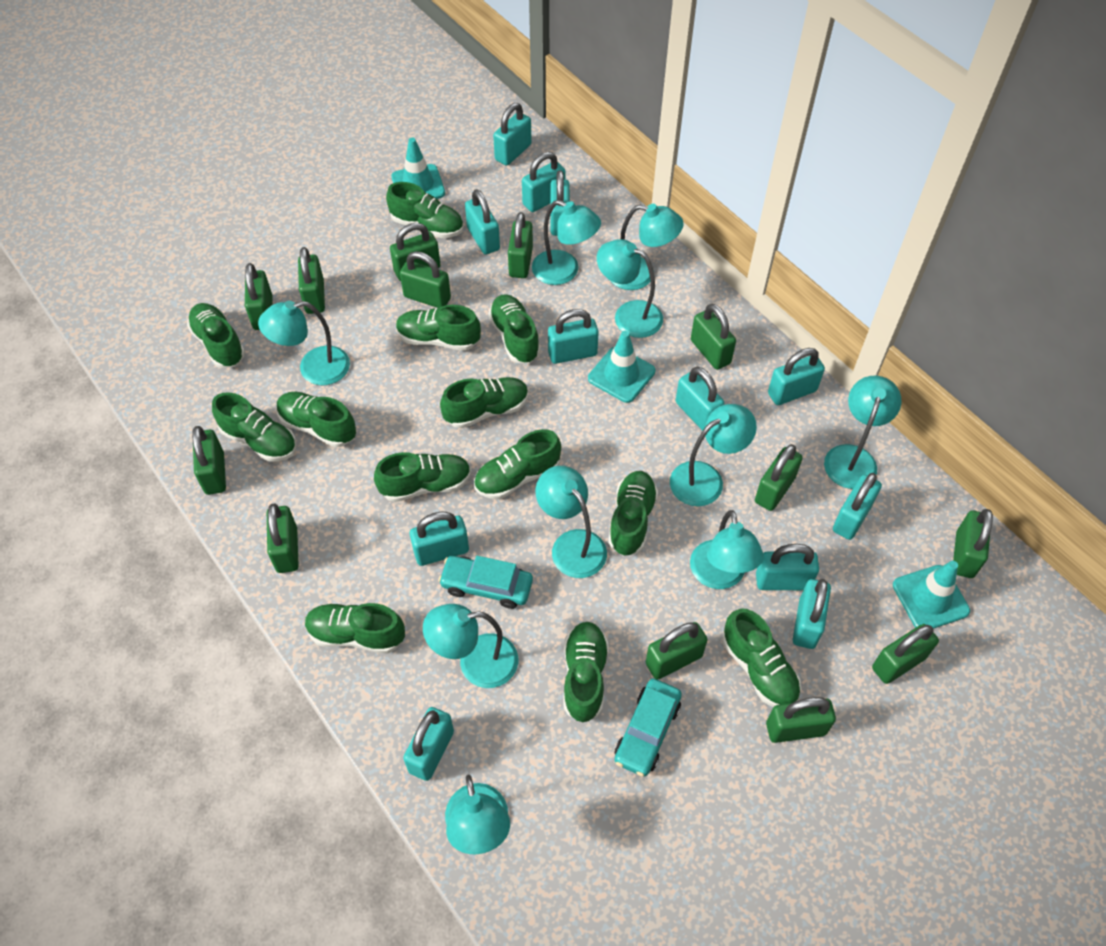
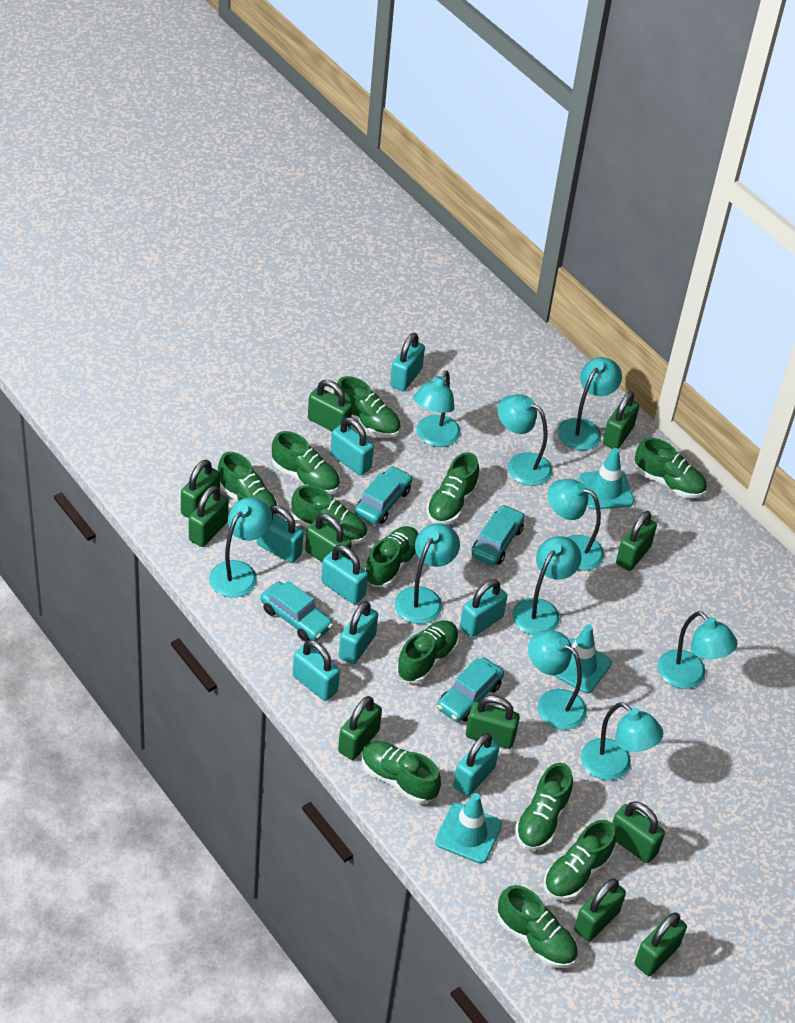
green padlock: 13 -> 11
green shoe: 13 -> 12
turquoise car: 2 -> 4
turquoise padlock: 12 -> 8

